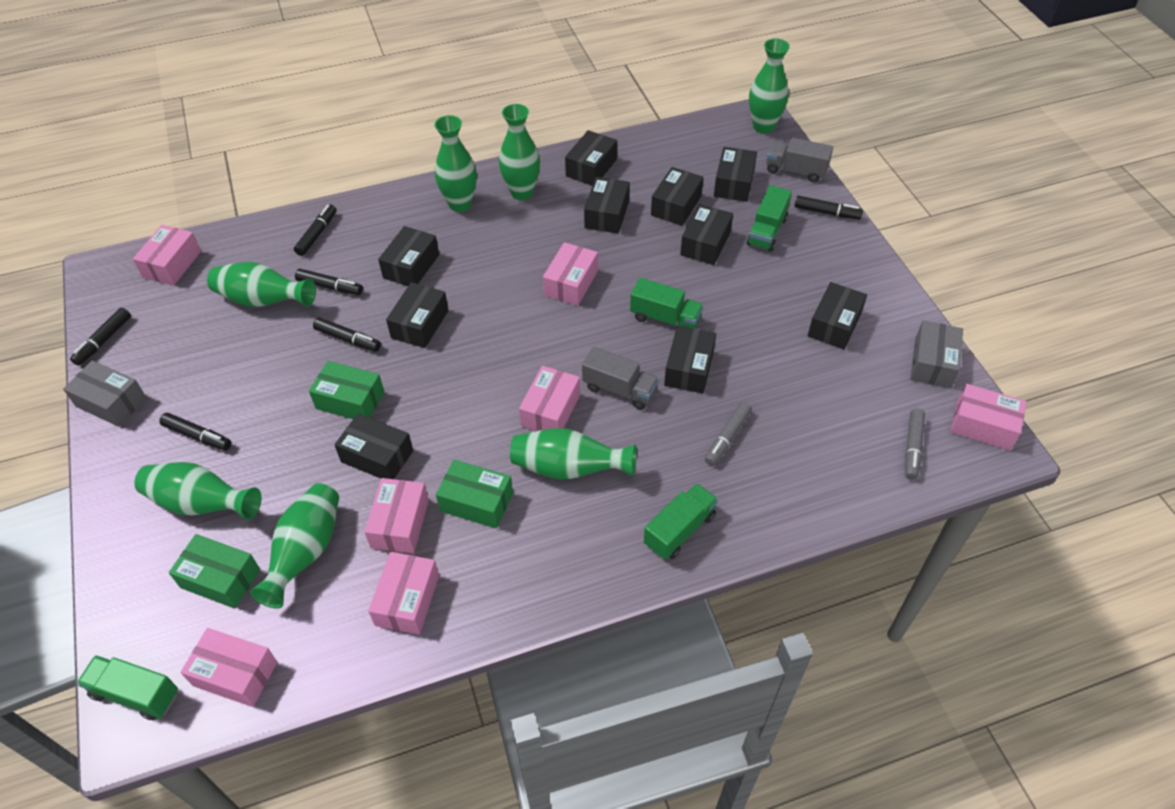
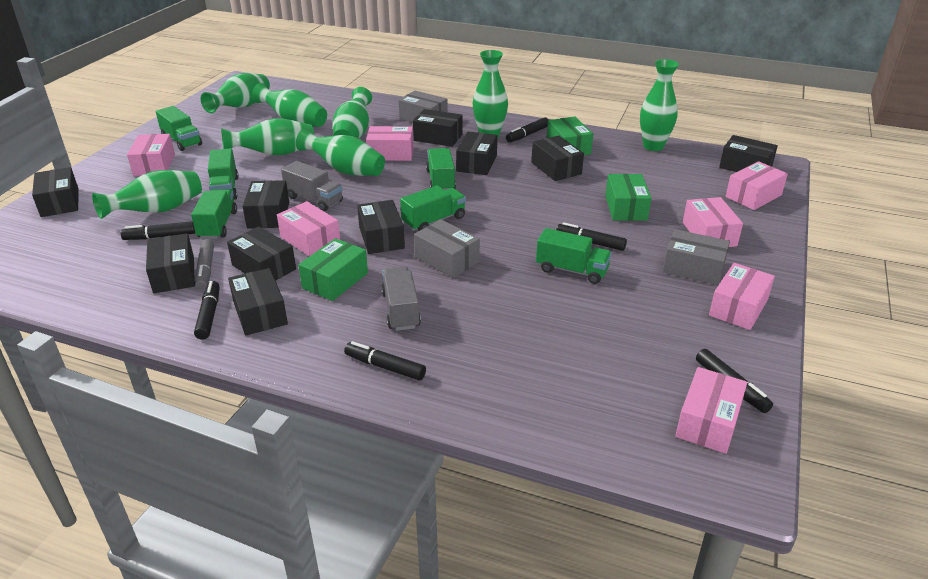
green truck: 4 -> 6
green vase: 7 -> 8
grey box: 2 -> 3
grey marker: 2 -> 1

